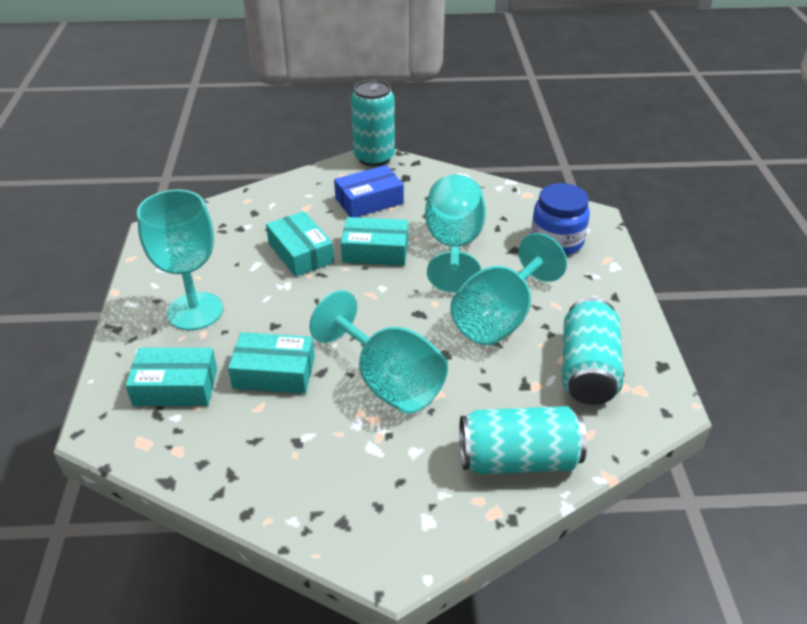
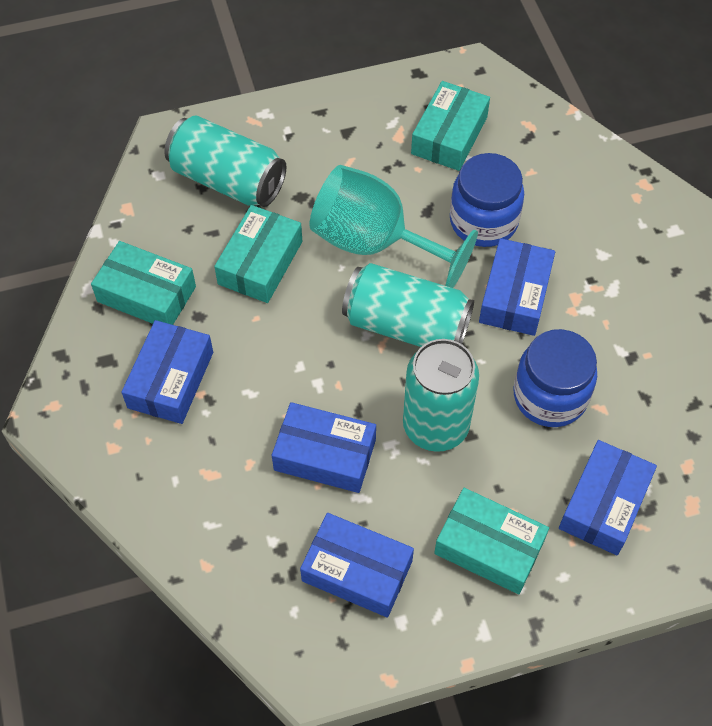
blue box: 1 -> 5
blue jar: 1 -> 2
turquoise goblet: 4 -> 1

